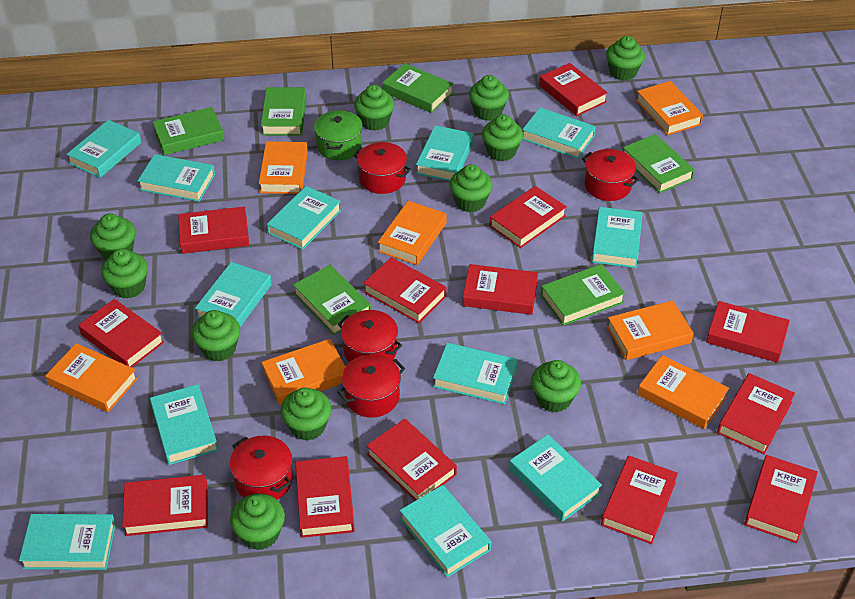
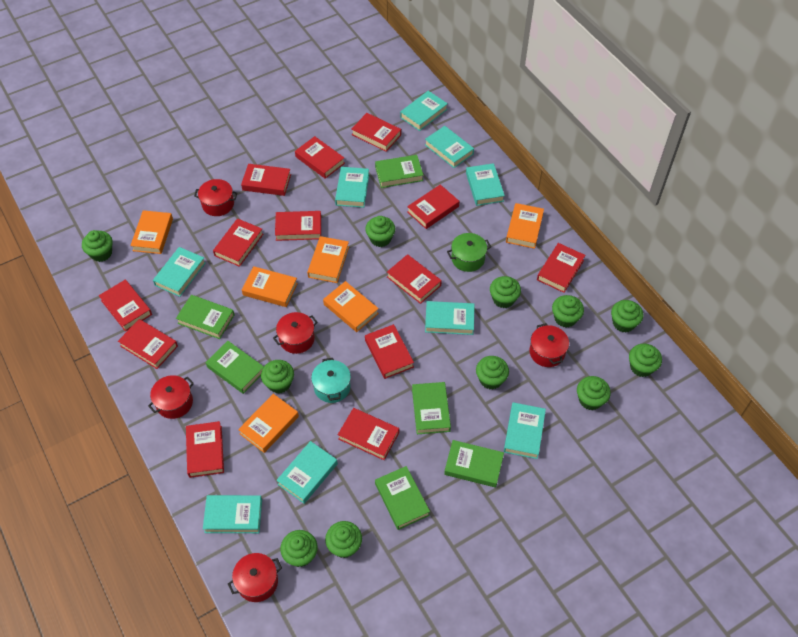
orange book: 7 -> 6
turquoise book: 12 -> 9
turquoise pot: 0 -> 1

